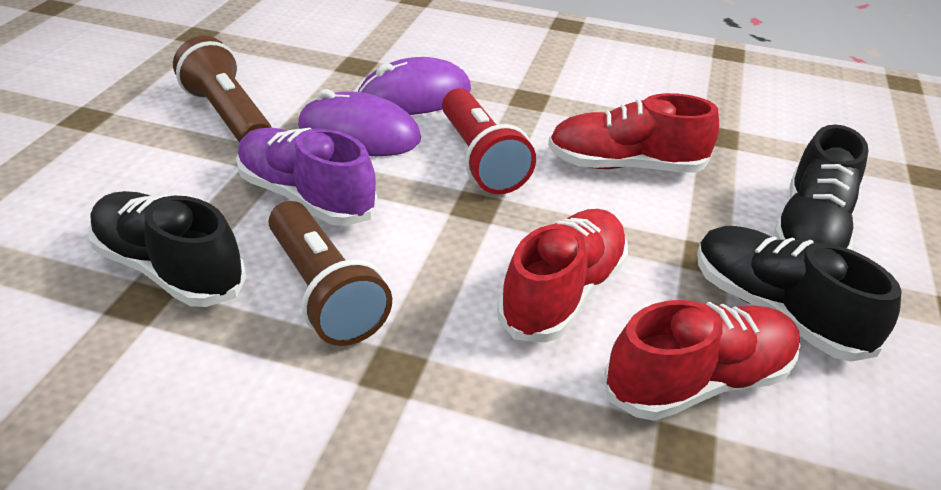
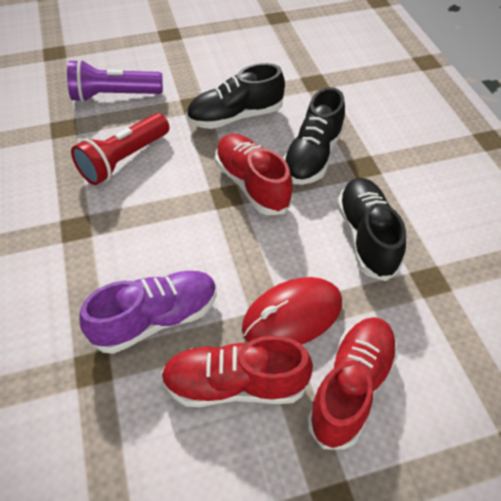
brown flashlight: 2 -> 0
purple flashlight: 0 -> 1
purple mouse: 2 -> 0
red mouse: 0 -> 1

